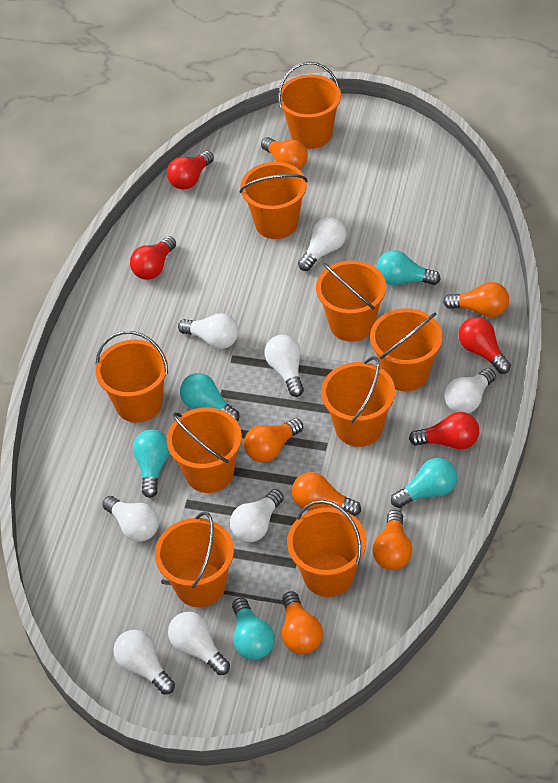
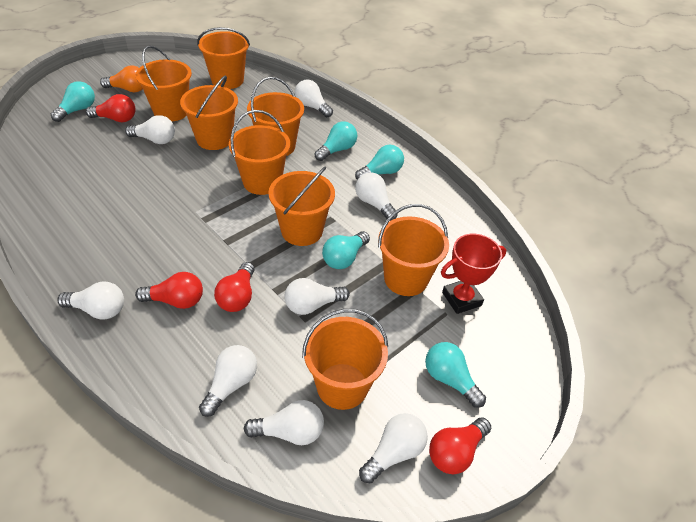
orange bucket: 9 -> 8
orange light bulb: 6 -> 1
red trophy: 0 -> 1

